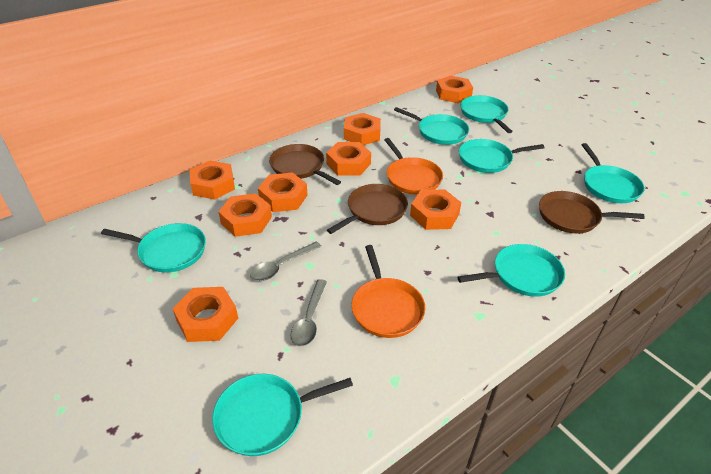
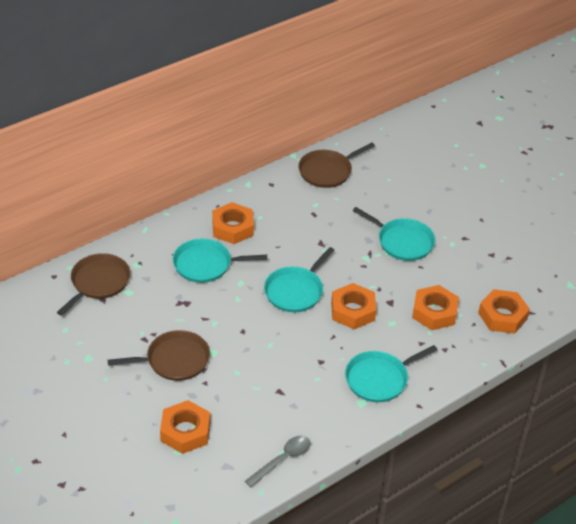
grey spoon: 2 -> 1
orange nut: 8 -> 5
orange pan: 2 -> 0
turquoise pan: 7 -> 4

